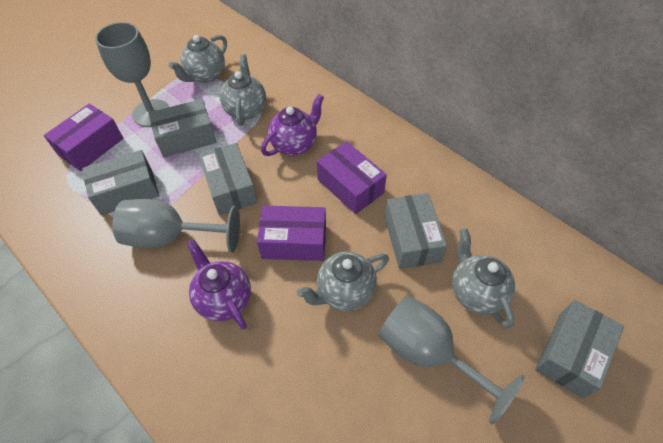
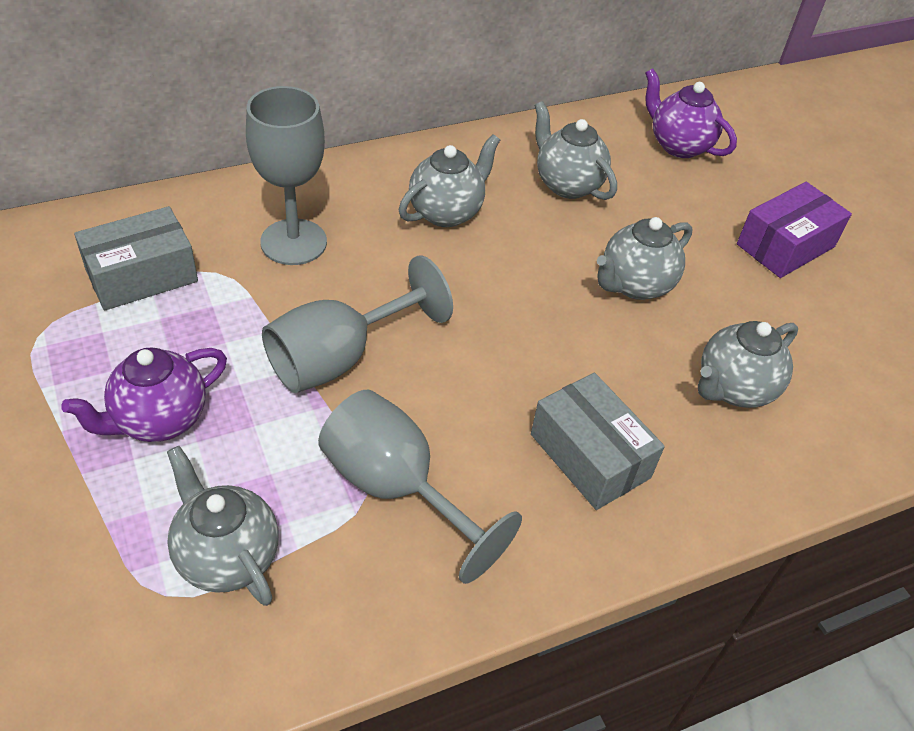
grey box: 5 -> 2
grey teapot: 4 -> 5
purple box: 3 -> 1

